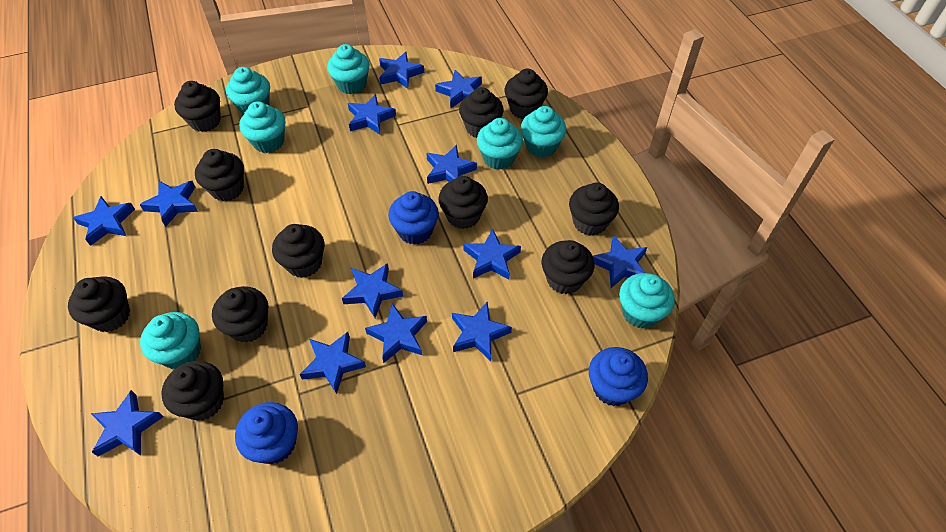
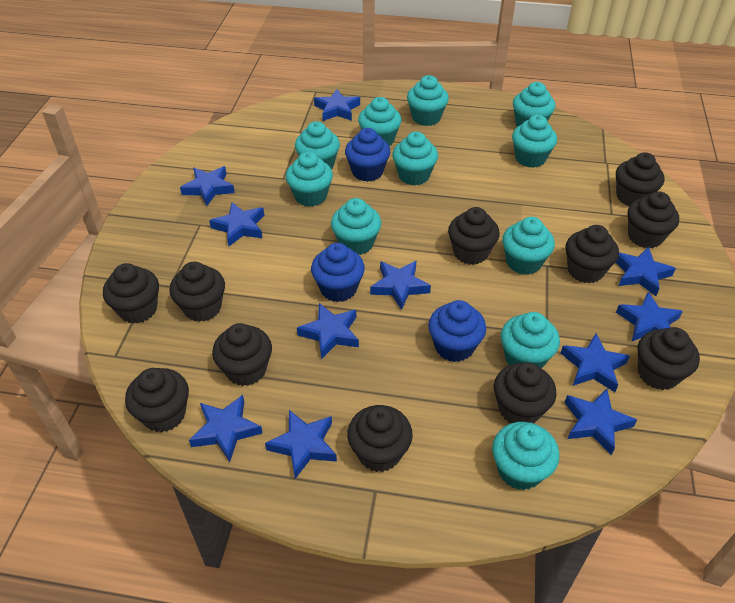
blue star: 13 -> 11
turquoise cupcake: 7 -> 11

